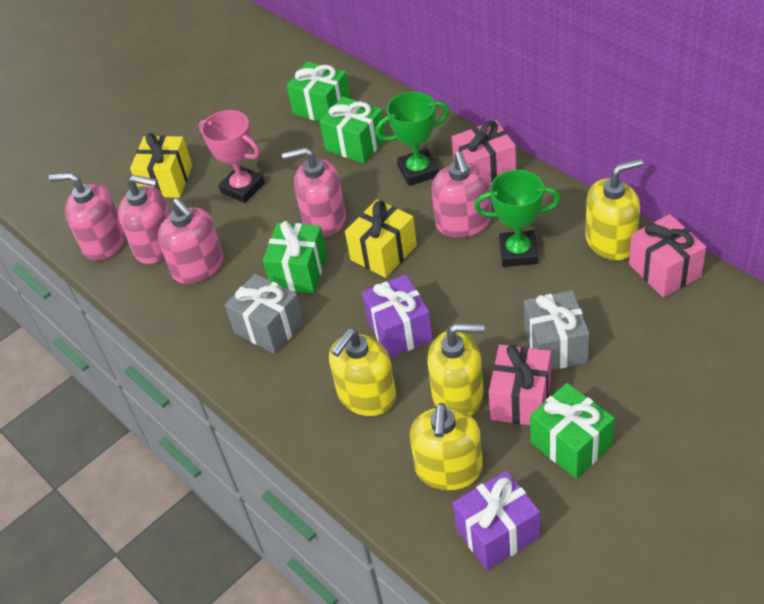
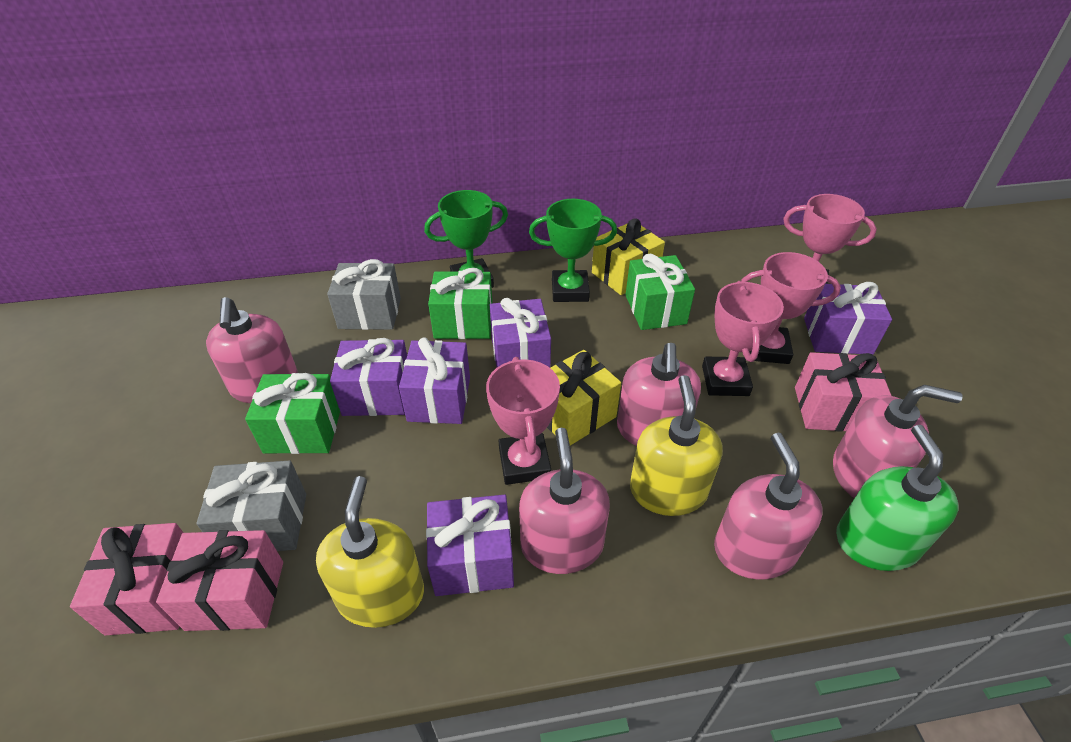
green gift: 4 -> 3
green soap dispenser: 0 -> 1
pink trophy: 1 -> 4
purple gift: 2 -> 5
yellow soap dispenser: 4 -> 2

